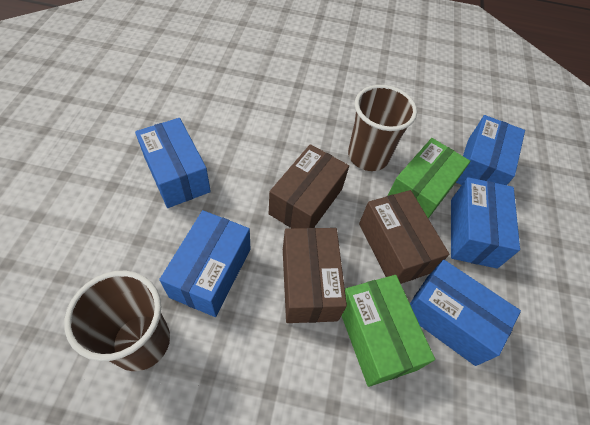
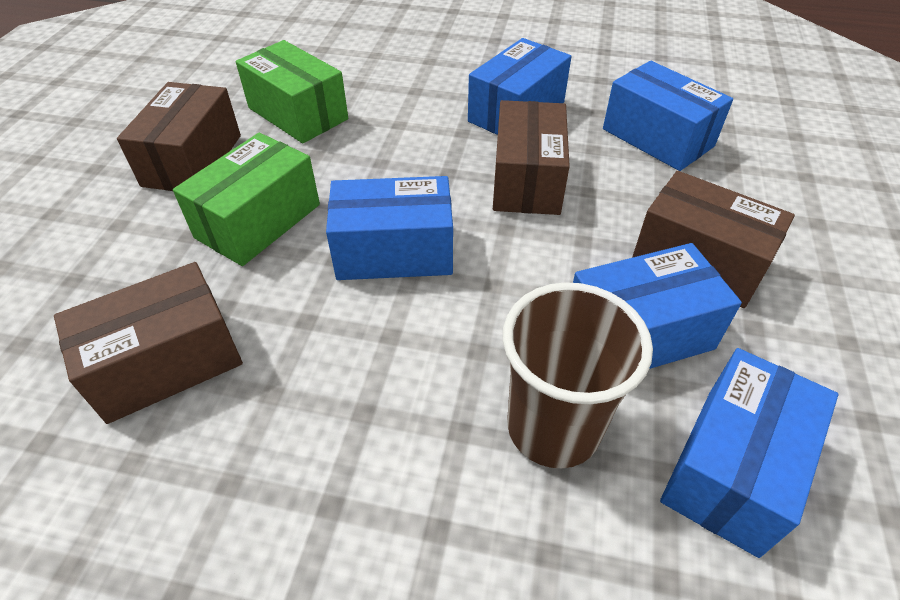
brown box: 3 -> 4
brown cup: 2 -> 1

